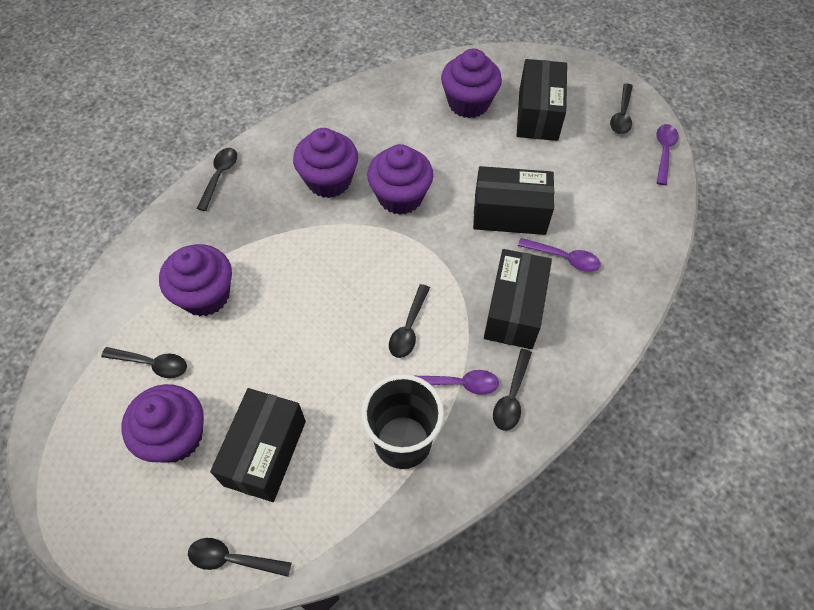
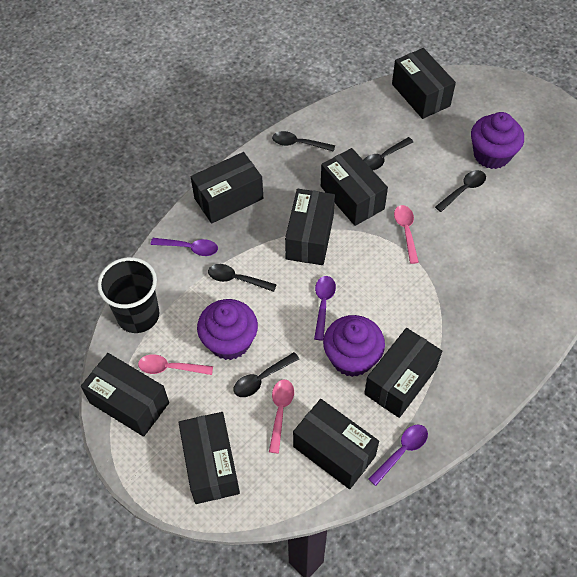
black box: 4 -> 8
black spoon: 6 -> 5
pink spoon: 0 -> 3
purple cupcake: 5 -> 3

